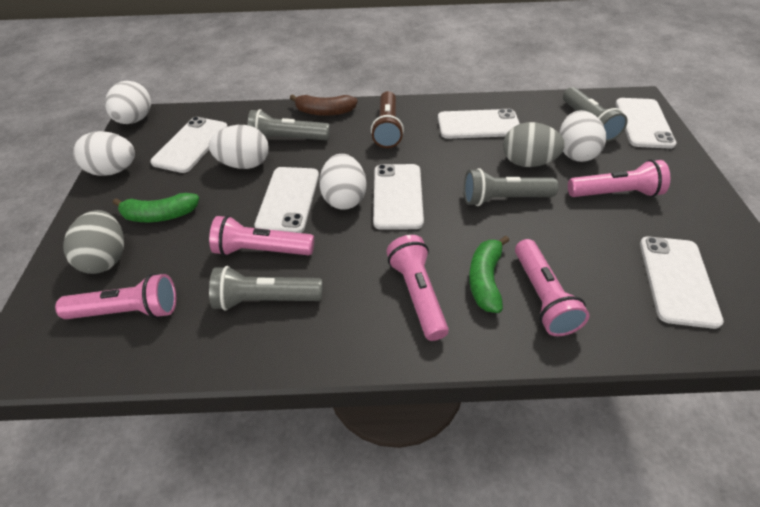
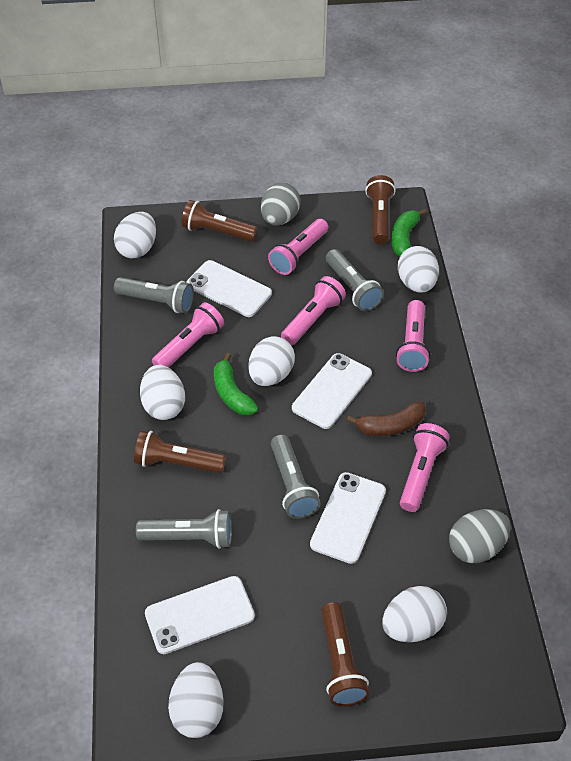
brown flashlight: 1 -> 4
white egg: 5 -> 6
white phone: 6 -> 4

